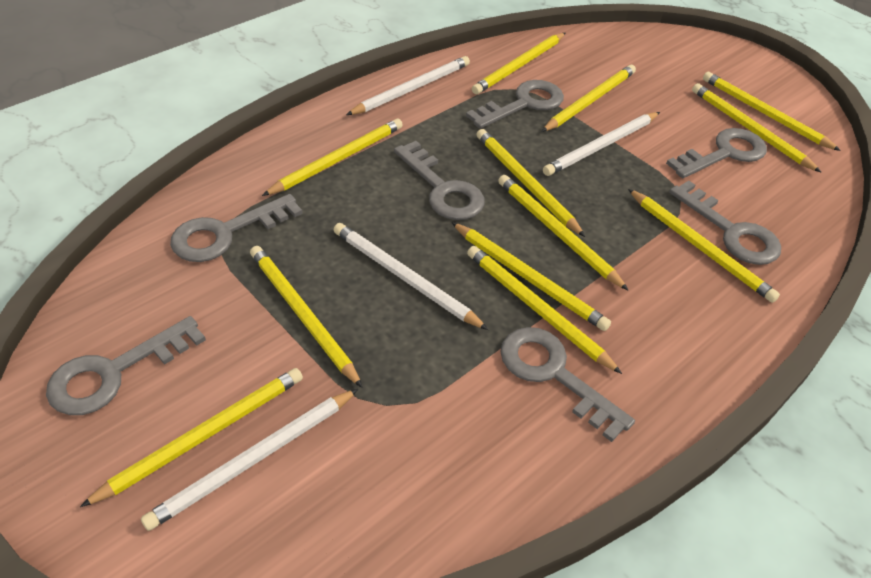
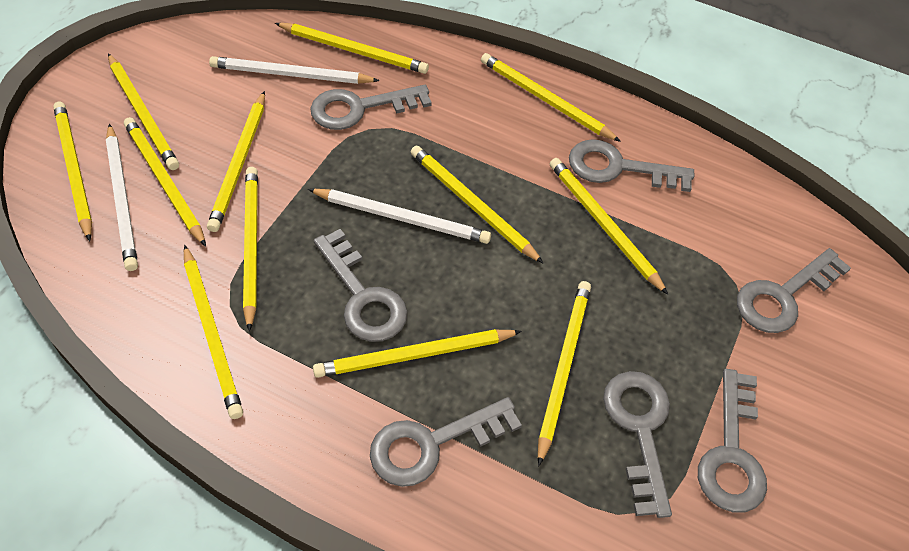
white pencil: 4 -> 3

